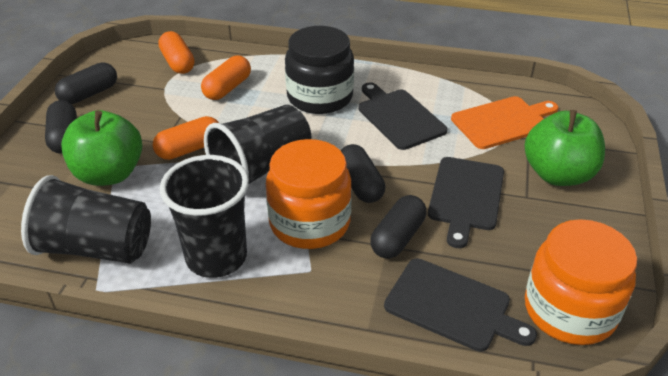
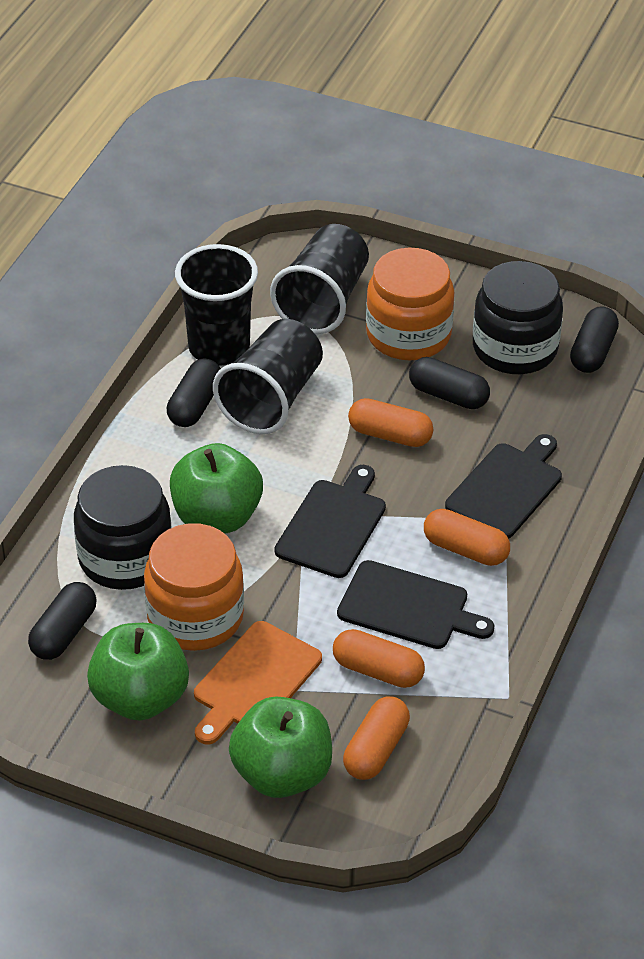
black jar: 1 -> 2
green apple: 2 -> 3
orange capsule: 3 -> 4

